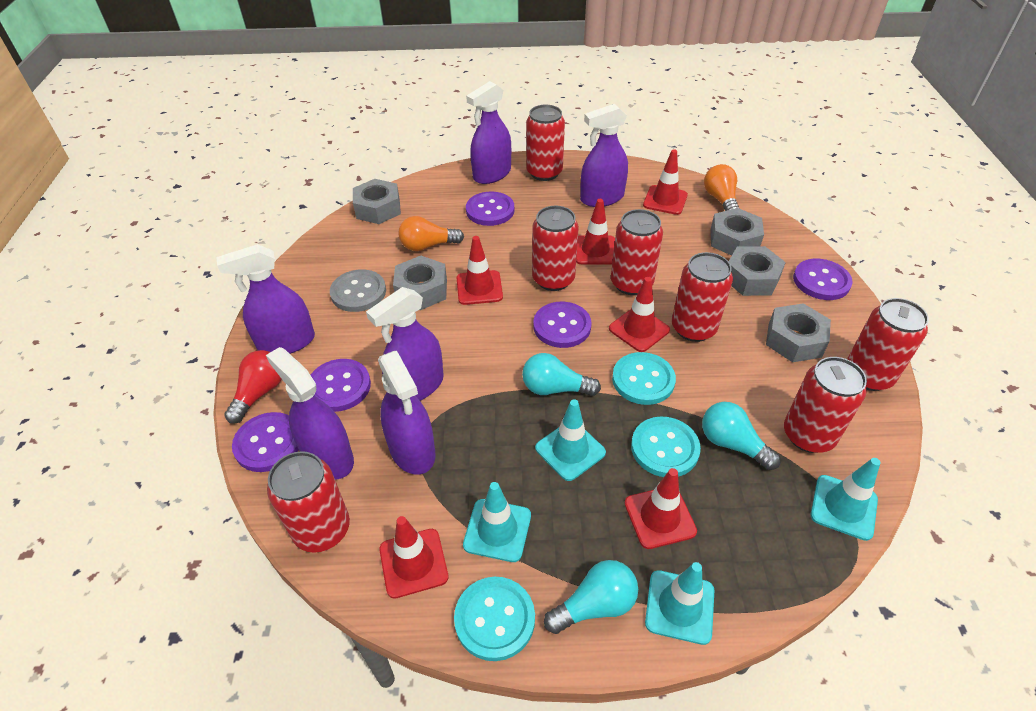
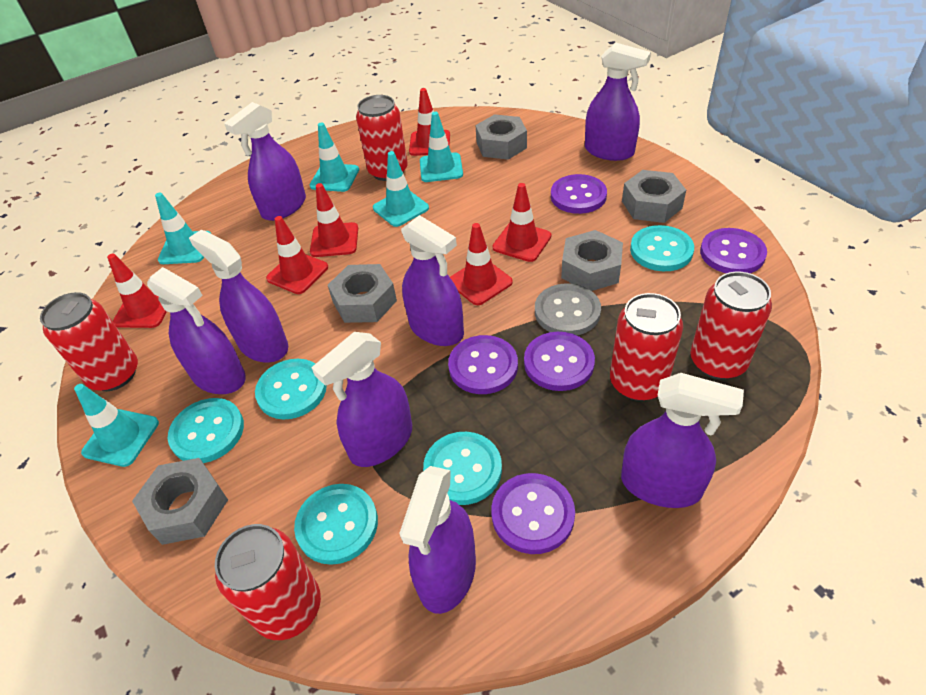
orange light bulb: 2 -> 0
purple spray bottle: 6 -> 8
red can: 7 -> 5
red light bulb: 1 -> 0
turquoise button: 3 -> 5
turquoise light bulb: 3 -> 0
turquoise traffic cone: 4 -> 5

